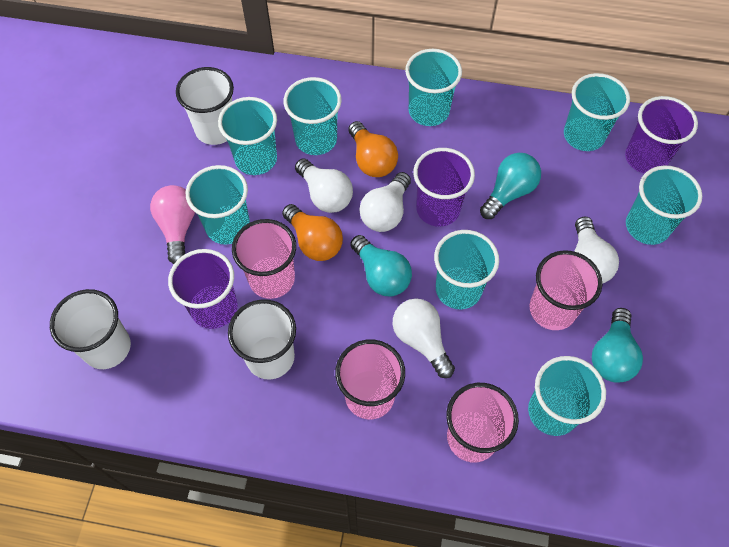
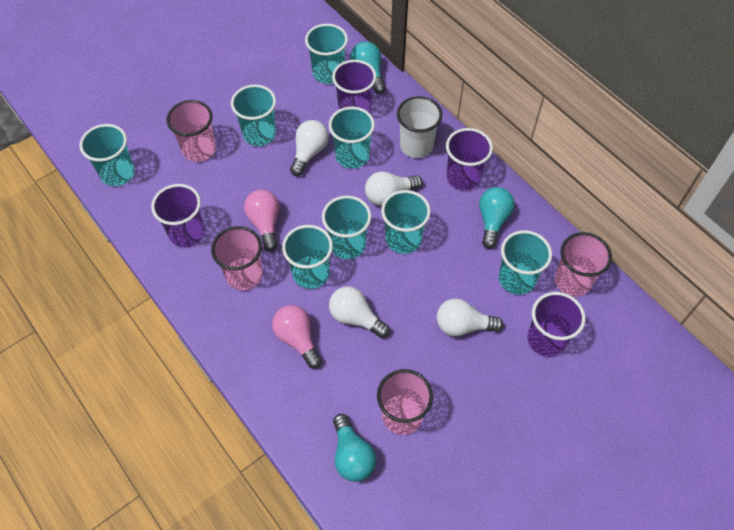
orange light bulb: 2 -> 0
pink light bulb: 1 -> 2
purple cup: 3 -> 4
white cup: 3 -> 1

